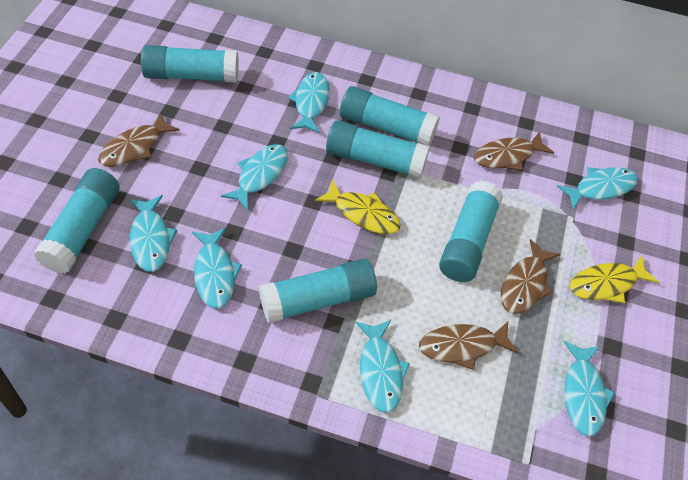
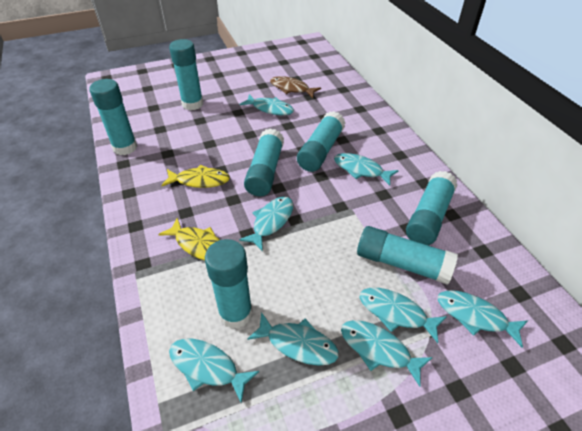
brown fish: 4 -> 1
turquoise fish: 7 -> 8
turquoise glue stick: 6 -> 7

